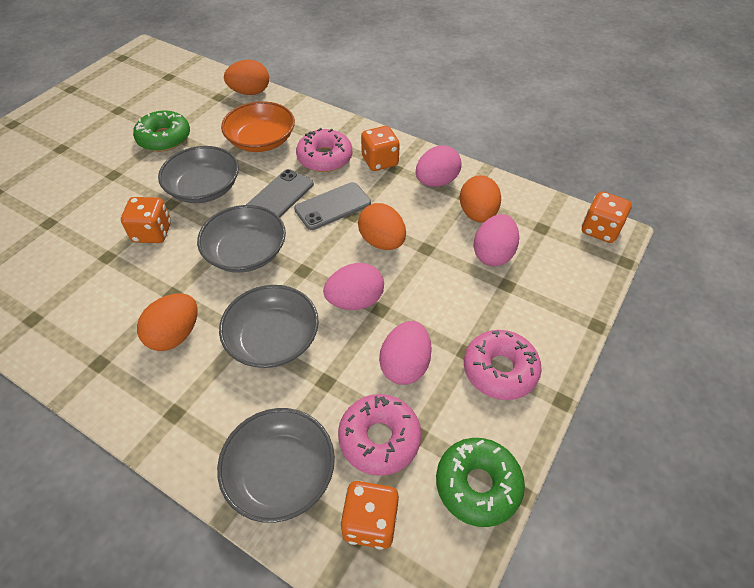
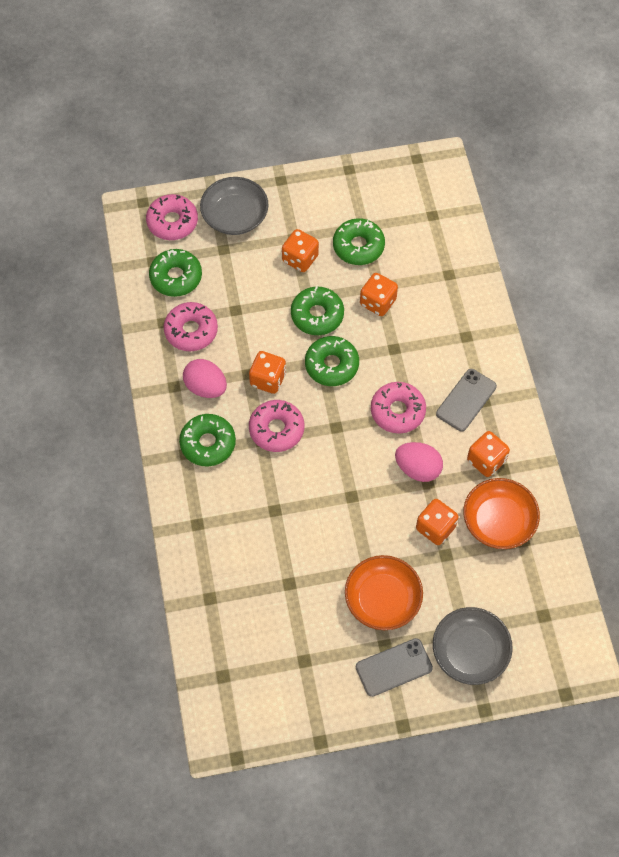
green donut: 2 -> 5
grey bowl: 4 -> 2
orange bowl: 1 -> 2
orange dice: 4 -> 5
orange egg: 4 -> 0
pink donut: 3 -> 4
pink egg: 4 -> 2

